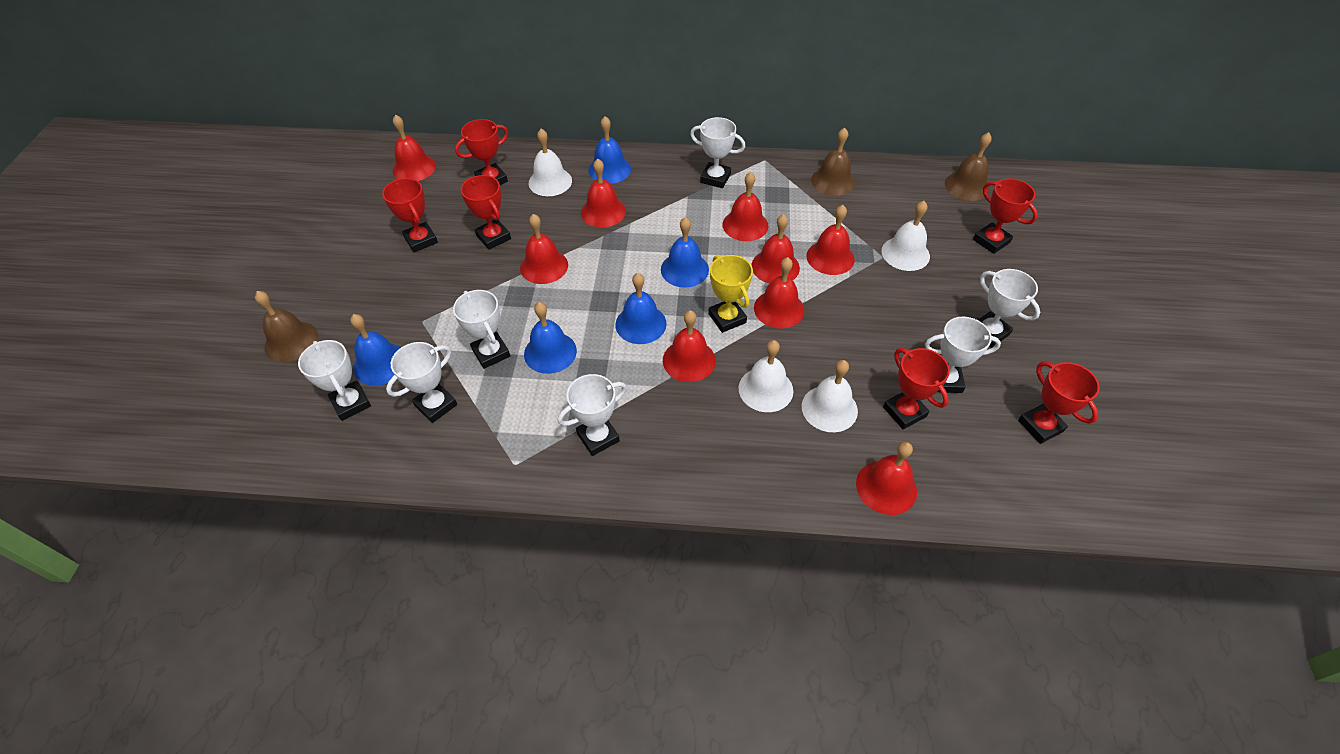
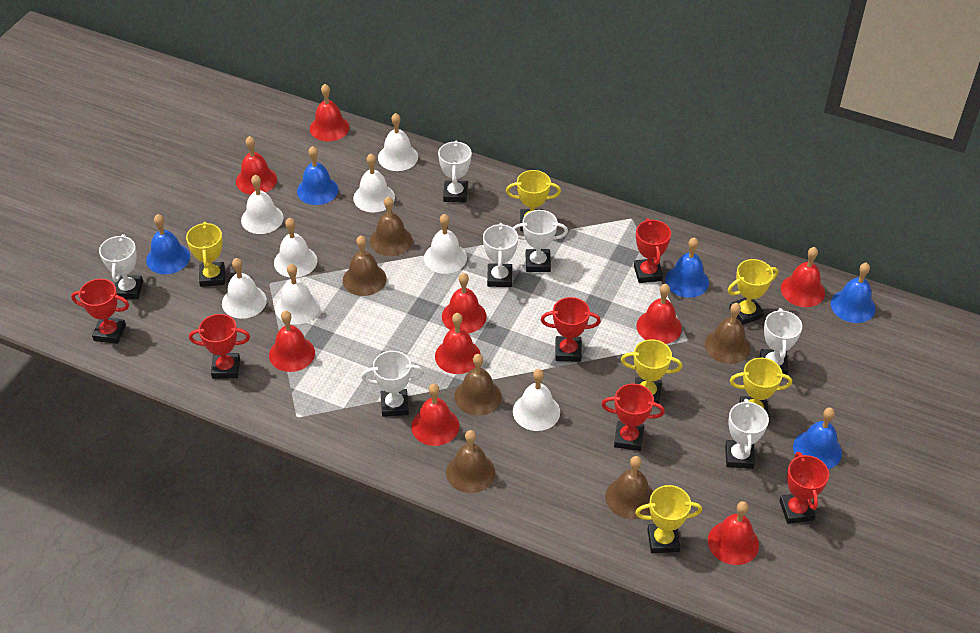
brown bell: 3 -> 6
white bell: 4 -> 8
yellow trophy: 1 -> 6

